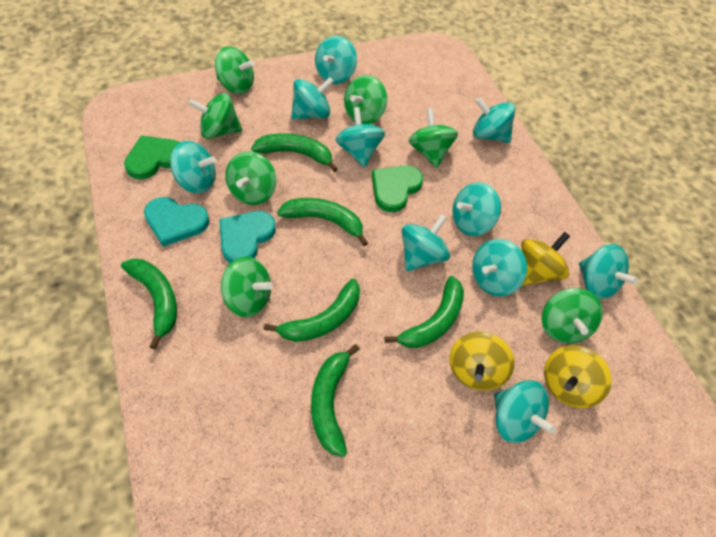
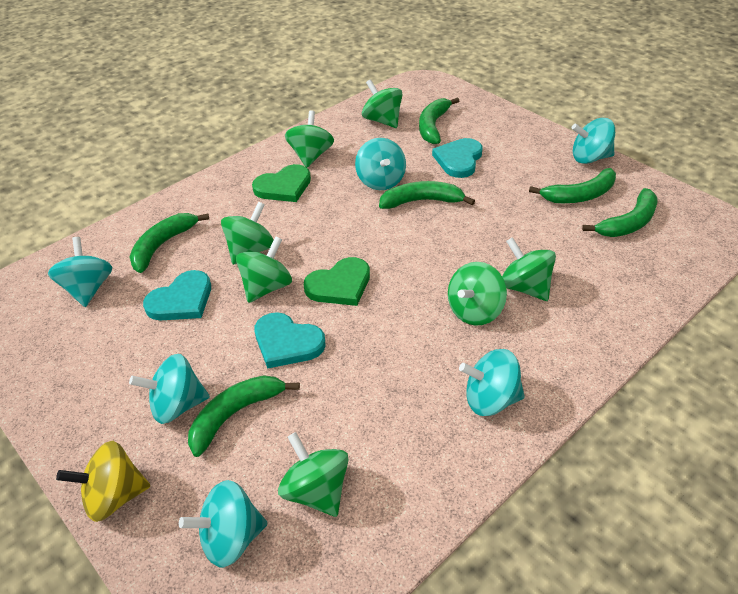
turquoise heart: 2 -> 3
turquoise spinning top: 10 -> 6
yellow spinning top: 3 -> 1

